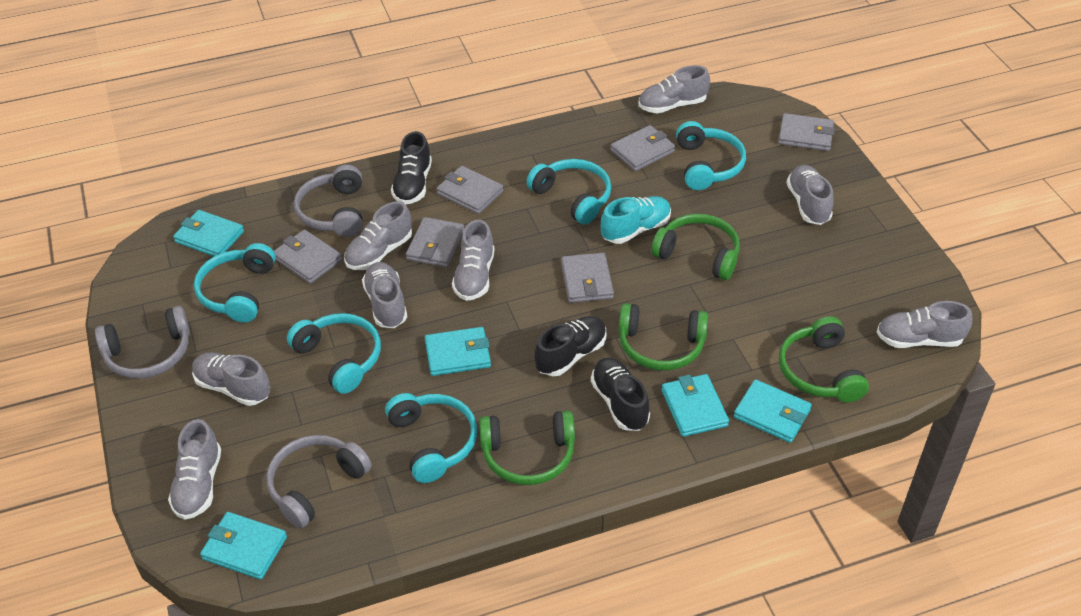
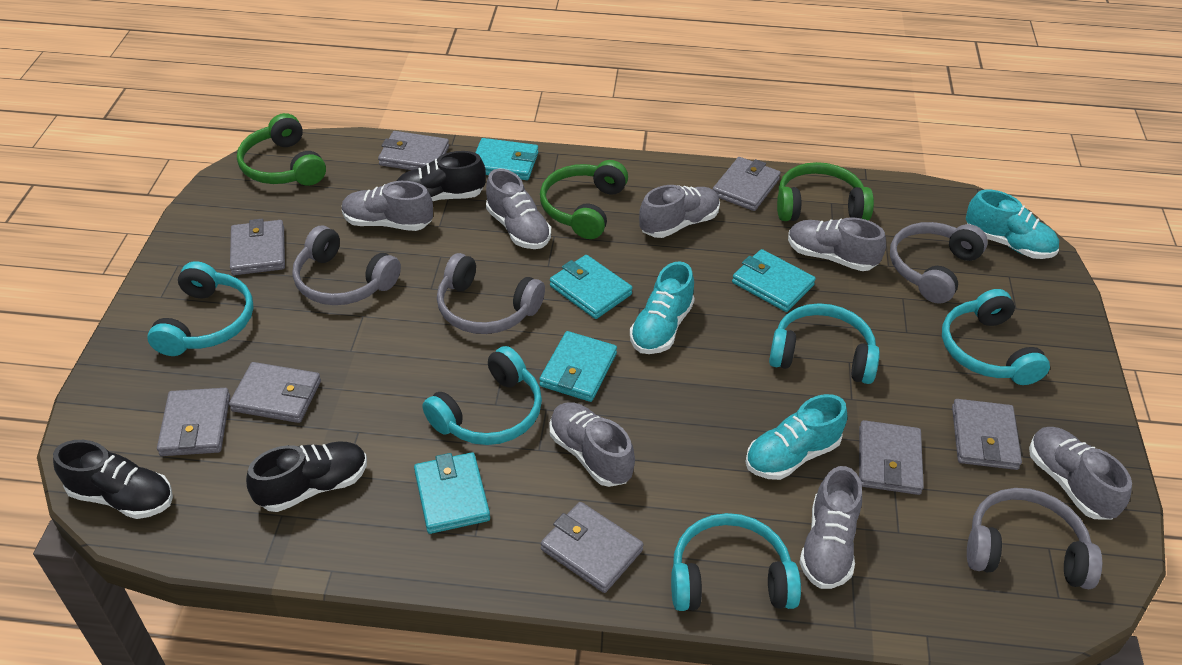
green headphones: 4 -> 3
grey headphones: 3 -> 4
grey shoe: 8 -> 7
grey wallet: 6 -> 8
turquoise shoe: 1 -> 3

